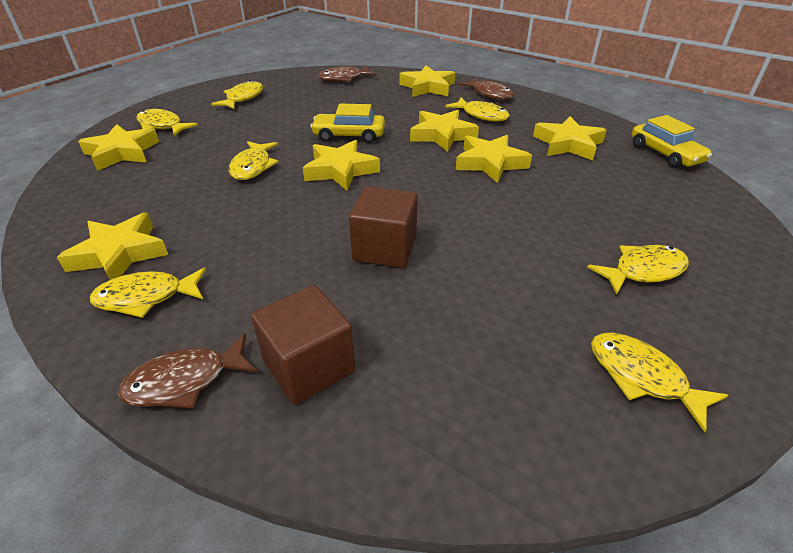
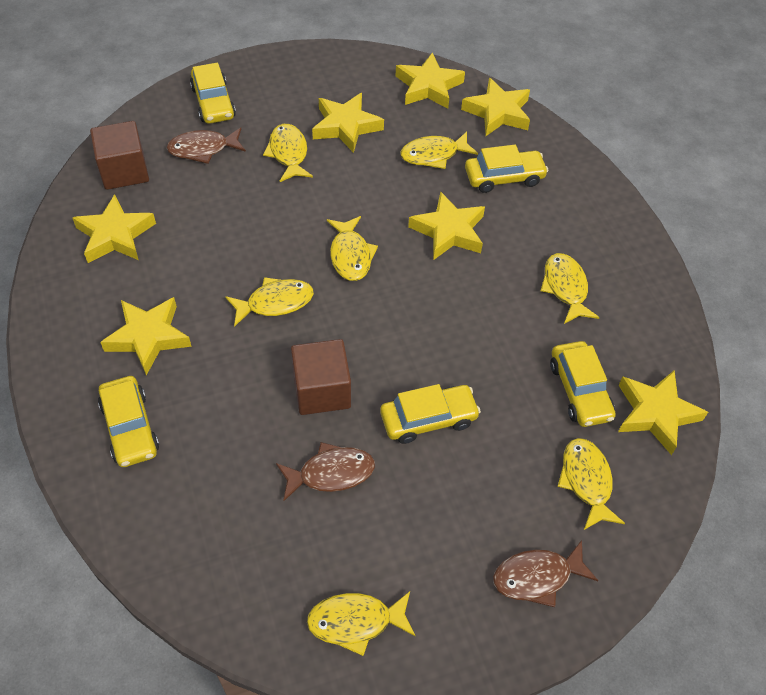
yellow car: 2 -> 5

